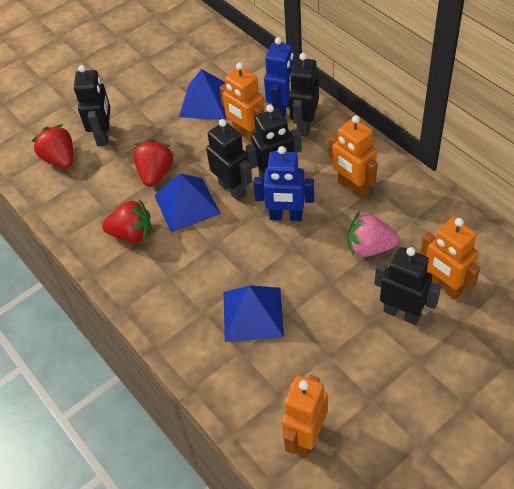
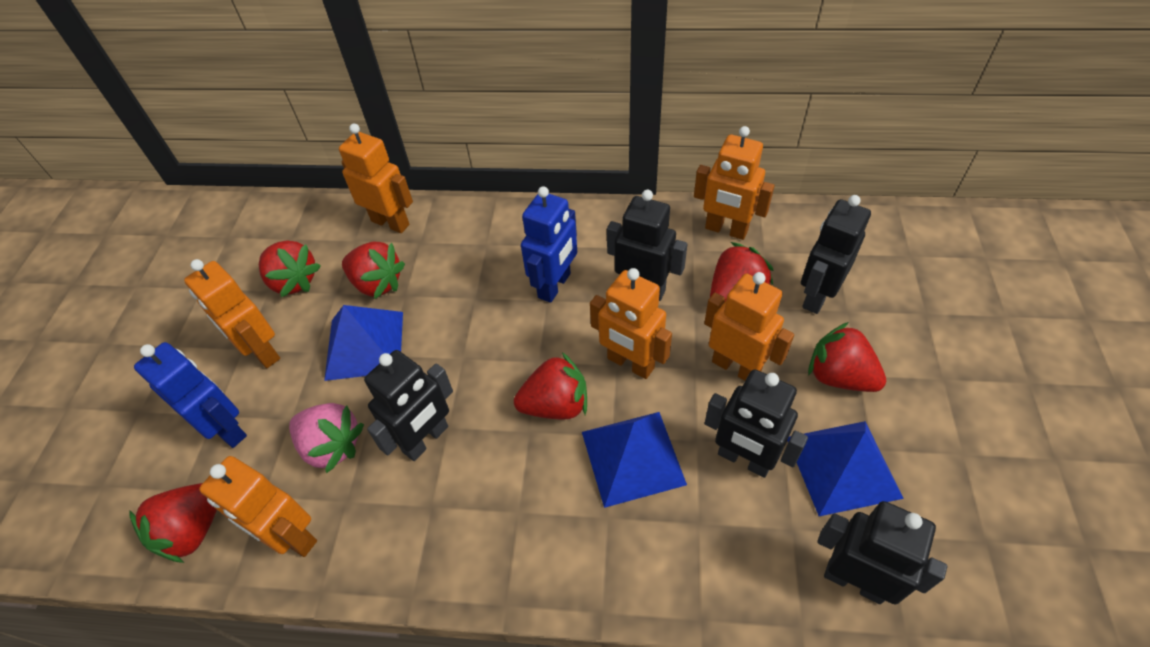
orange robot: 4 -> 6
red strawberry: 3 -> 6

